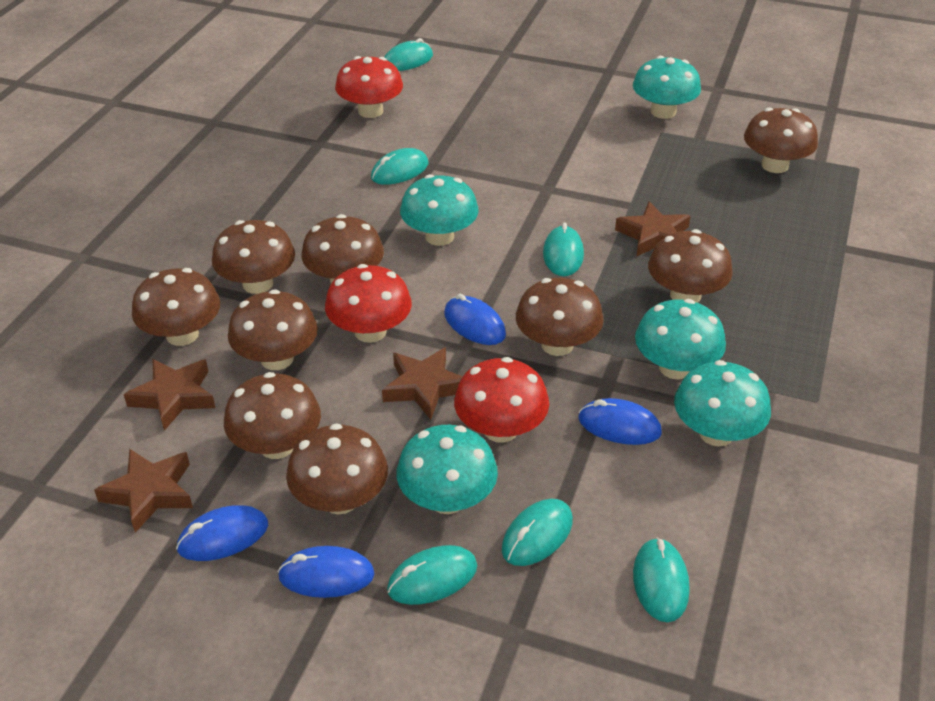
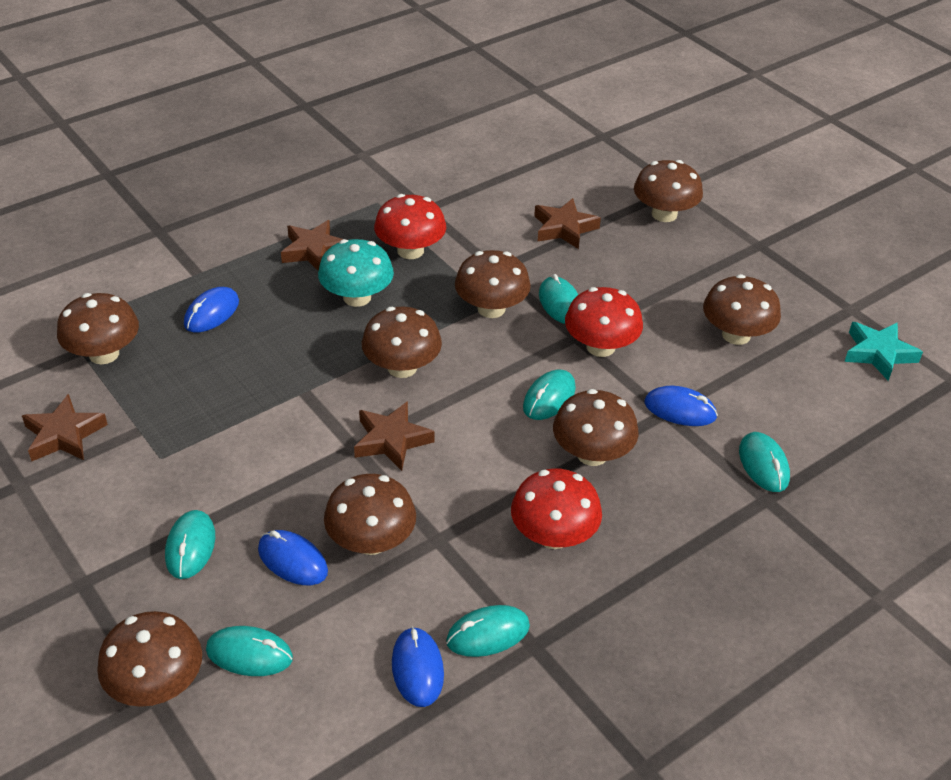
brown mushroom: 9 -> 8
turquoise mushroom: 5 -> 1
turquoise star: 0 -> 1

